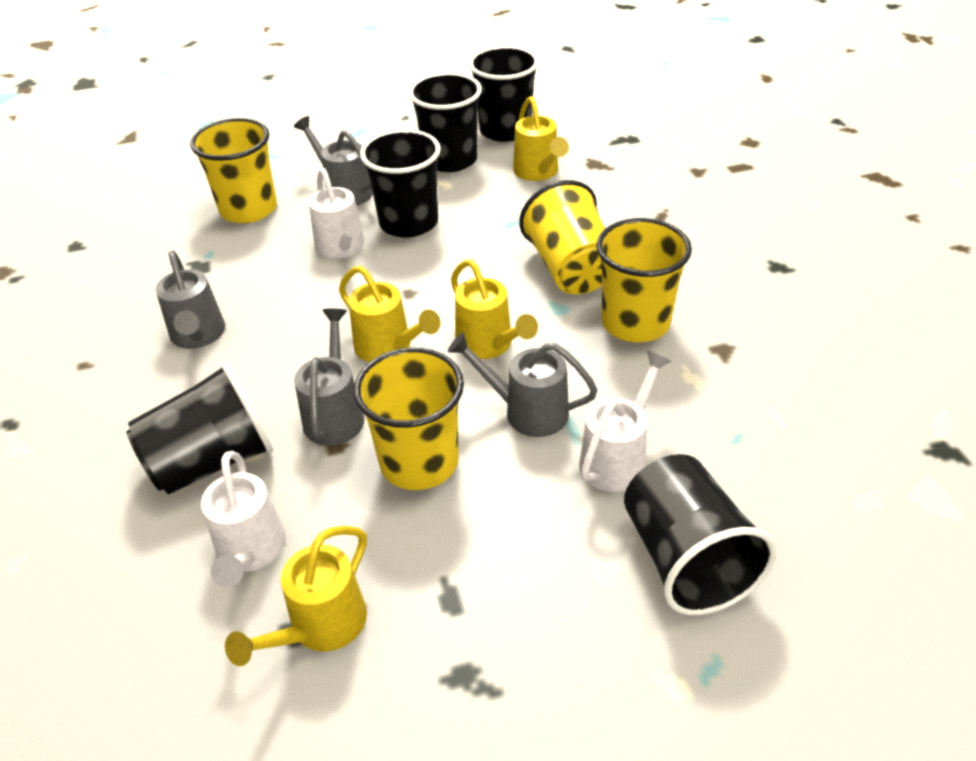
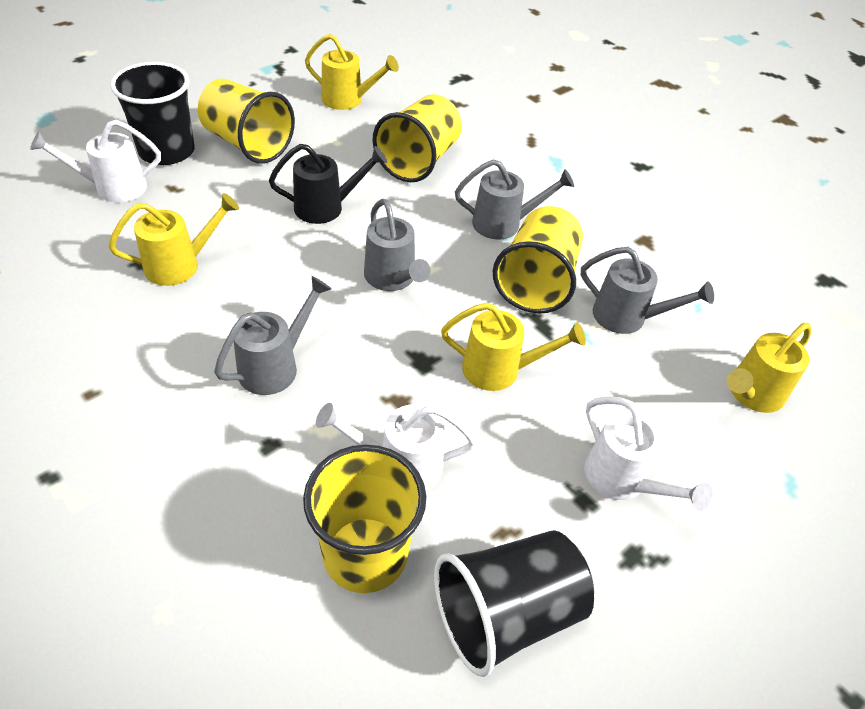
black cup: 5 -> 2
black watering can: 0 -> 1

